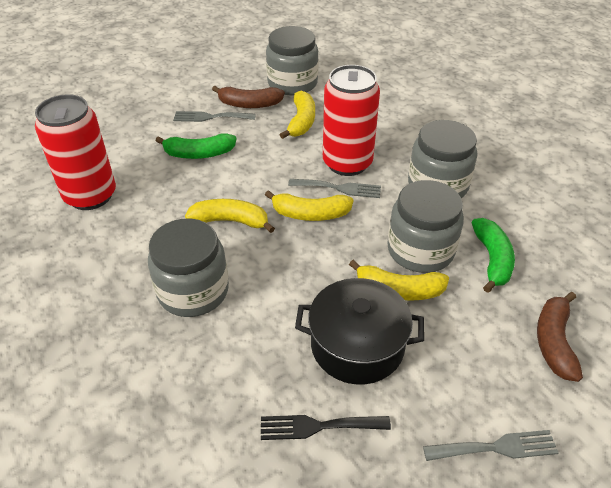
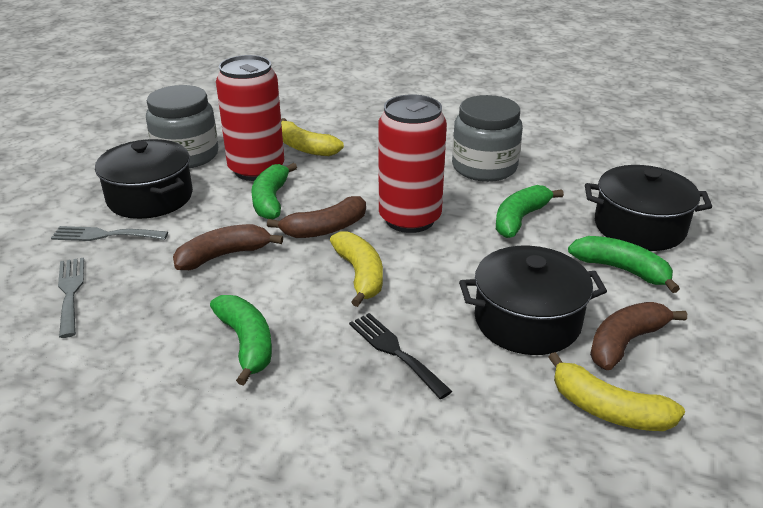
black pot: 1 -> 3
brown banana: 2 -> 3
green banana: 2 -> 4
grey fork: 3 -> 2
grey jar: 4 -> 2
yellow banana: 4 -> 3

